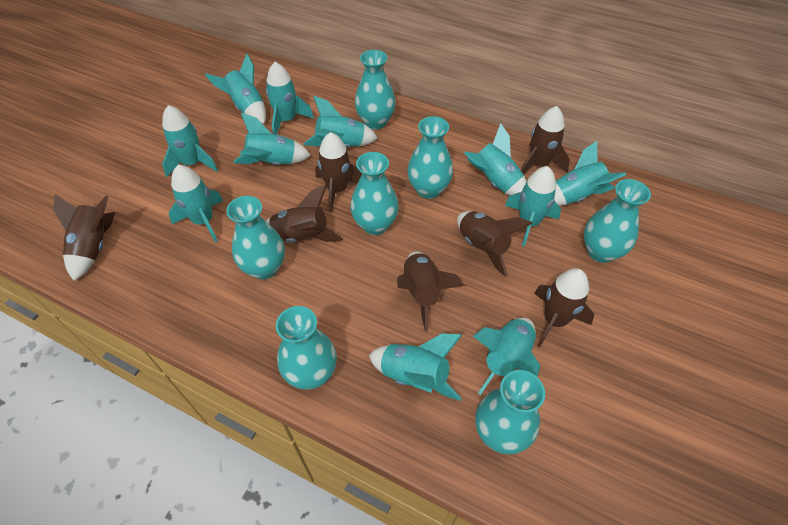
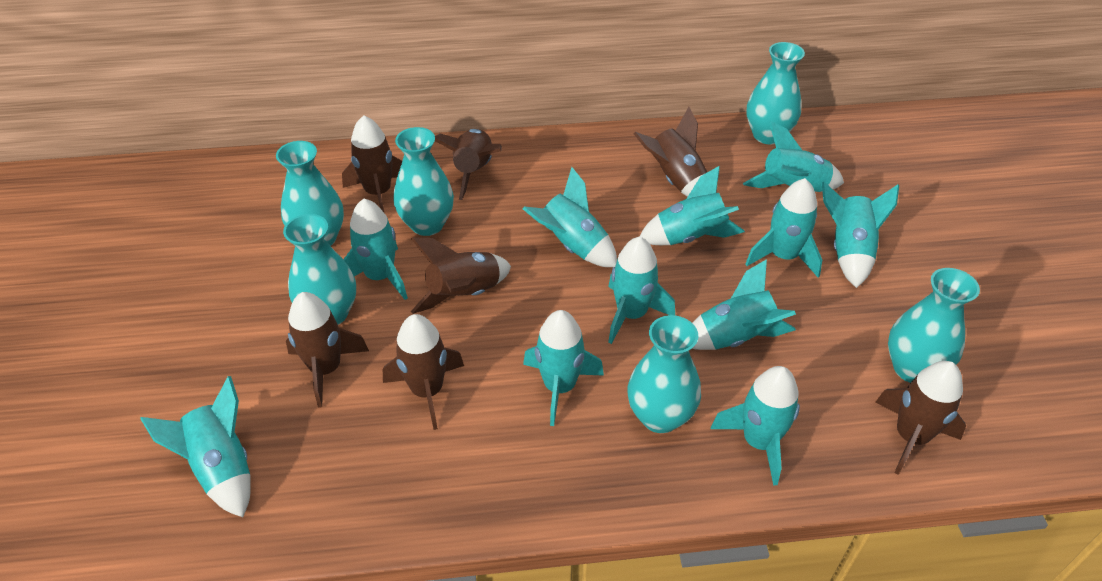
turquoise vase: 7 -> 6

